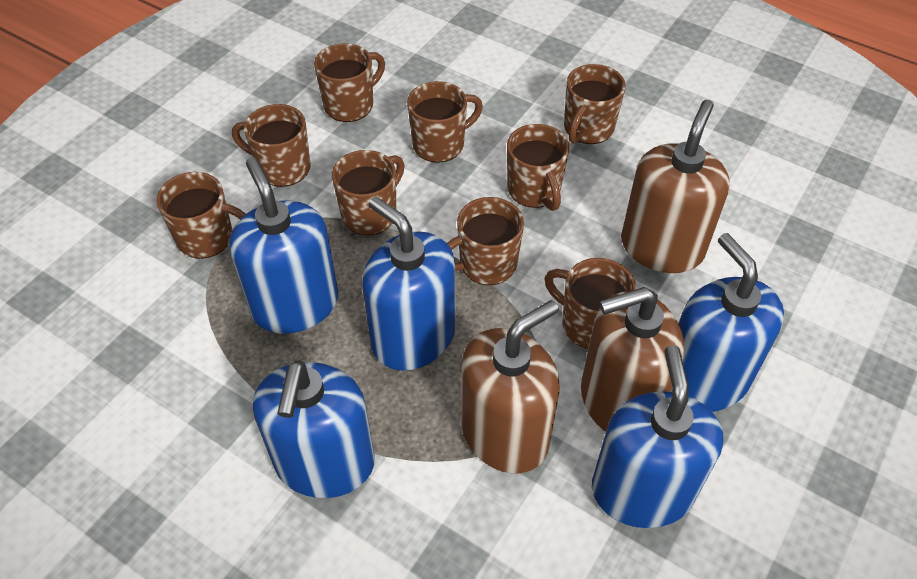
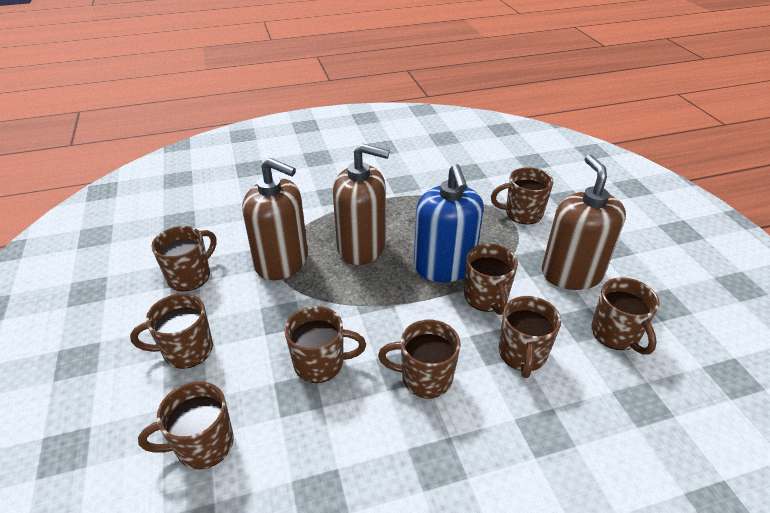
blue soap dispenser: 5 -> 1

